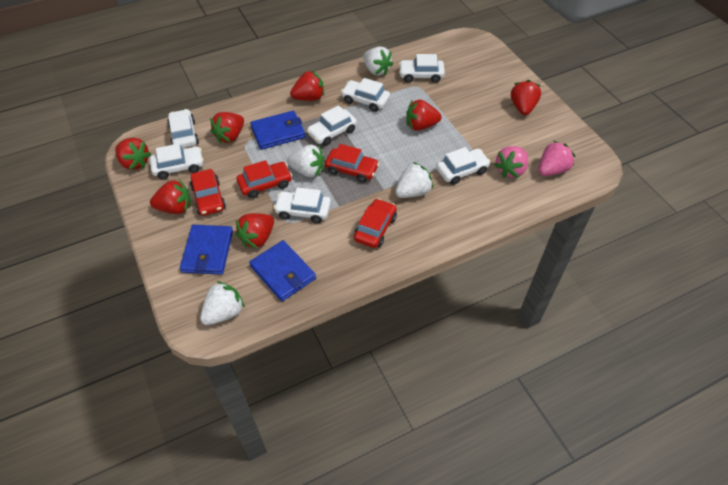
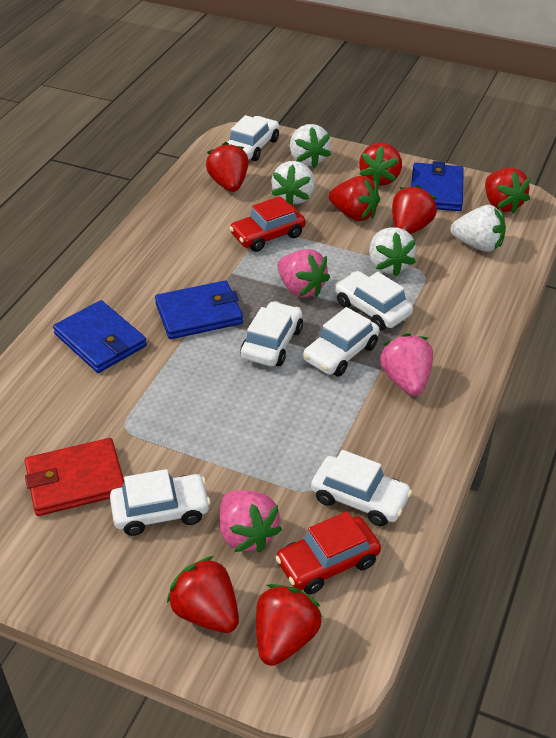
pink strawberry: 2 -> 3
red car: 4 -> 2
red wallet: 0 -> 1
white car: 7 -> 6

